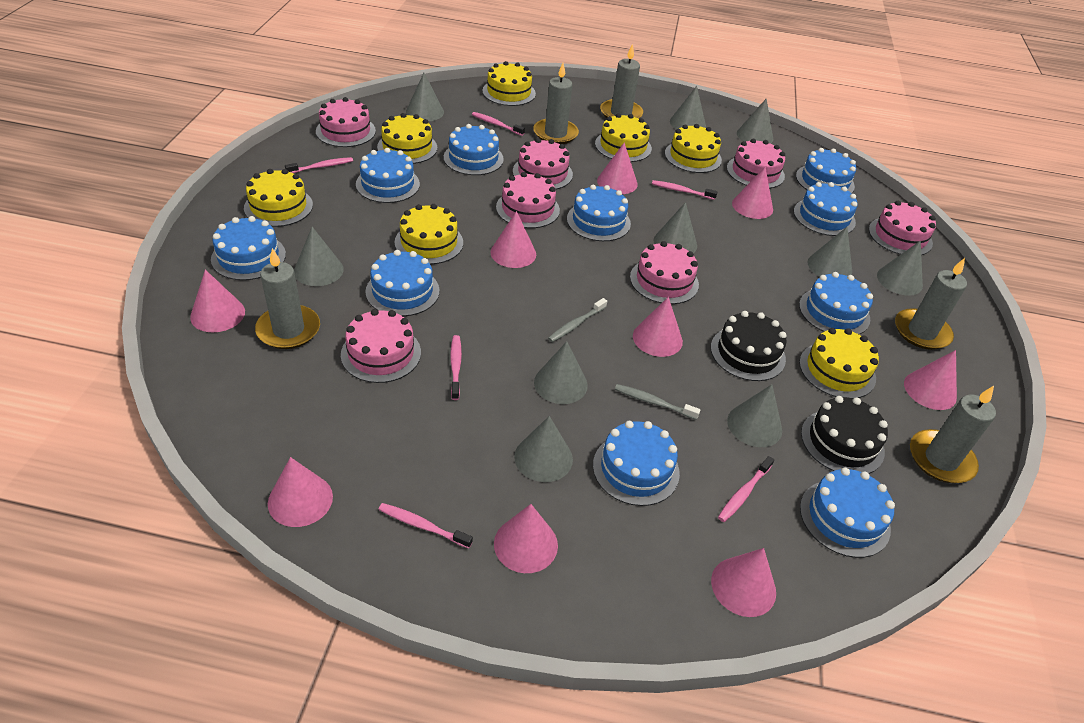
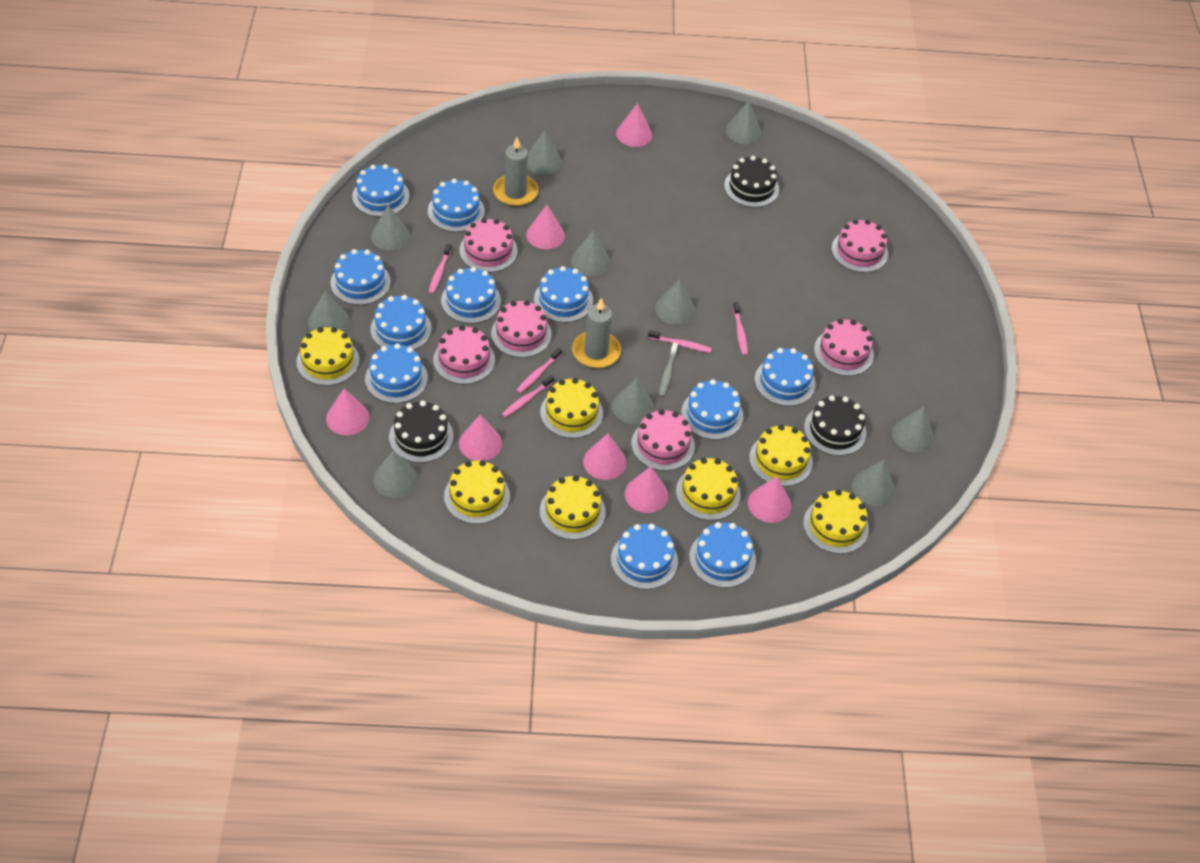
black cake: 2 -> 3
blue cake: 10 -> 11
grey candle: 5 -> 2
grey toothbrush: 2 -> 1
pink cake: 7 -> 6
pink cone: 9 -> 7
pink toothbrush: 6 -> 5

